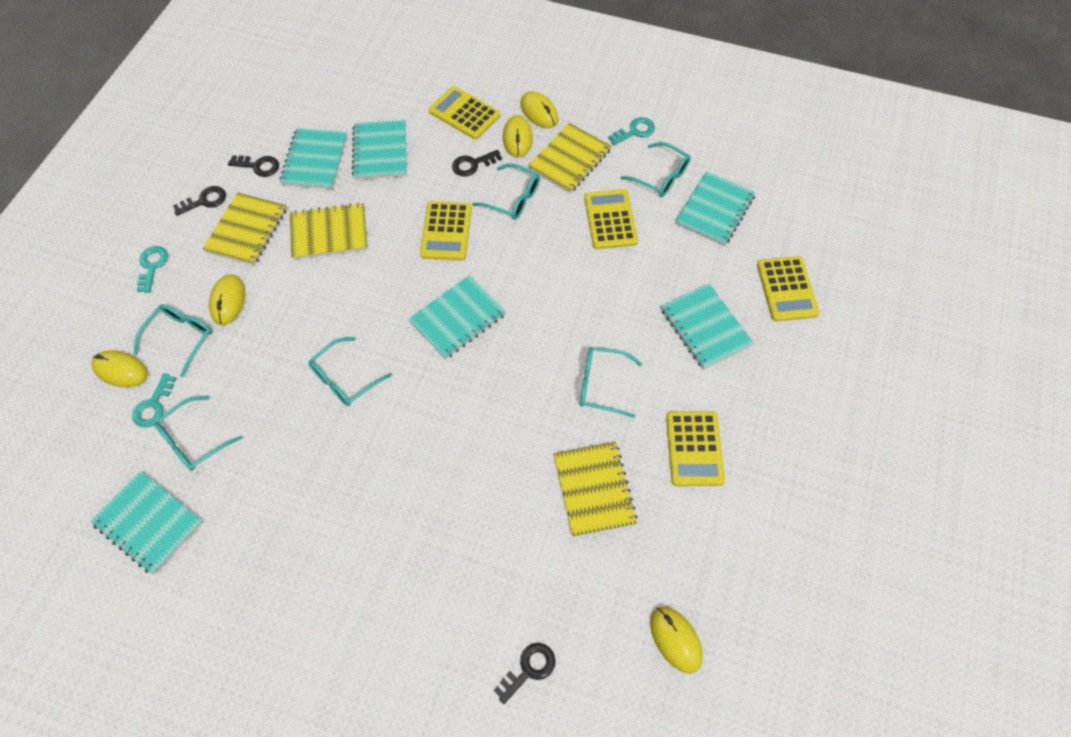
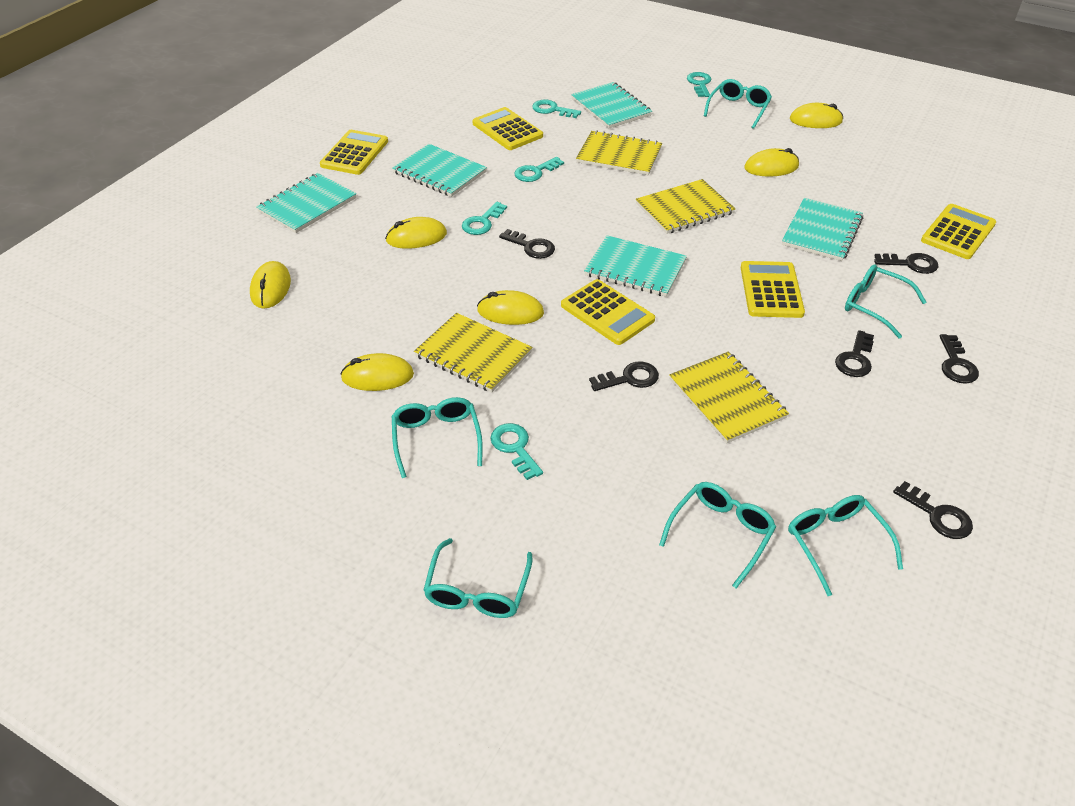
black key: 4 -> 6
turquoise key: 3 -> 5
turquoise notebook: 6 -> 5
yellow mouse: 5 -> 6

